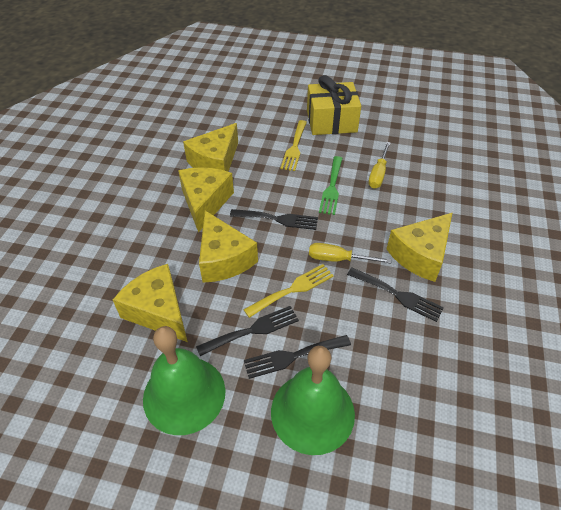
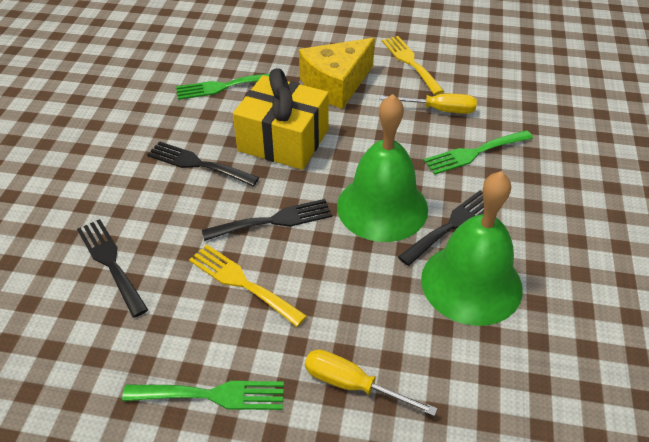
green fork: 1 -> 3
yellow cheese: 5 -> 1

